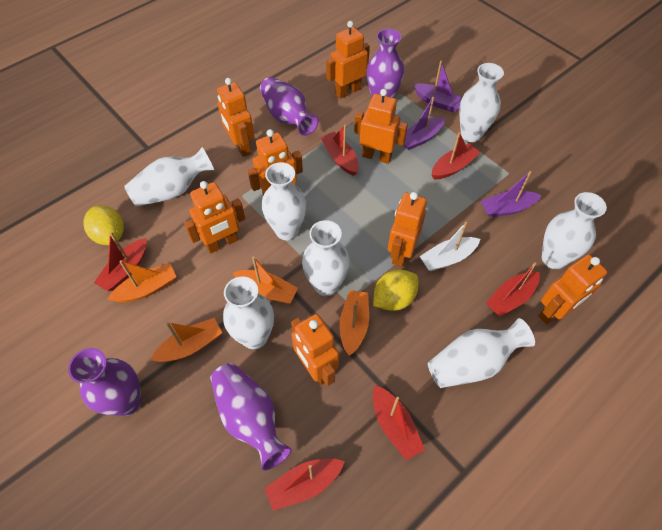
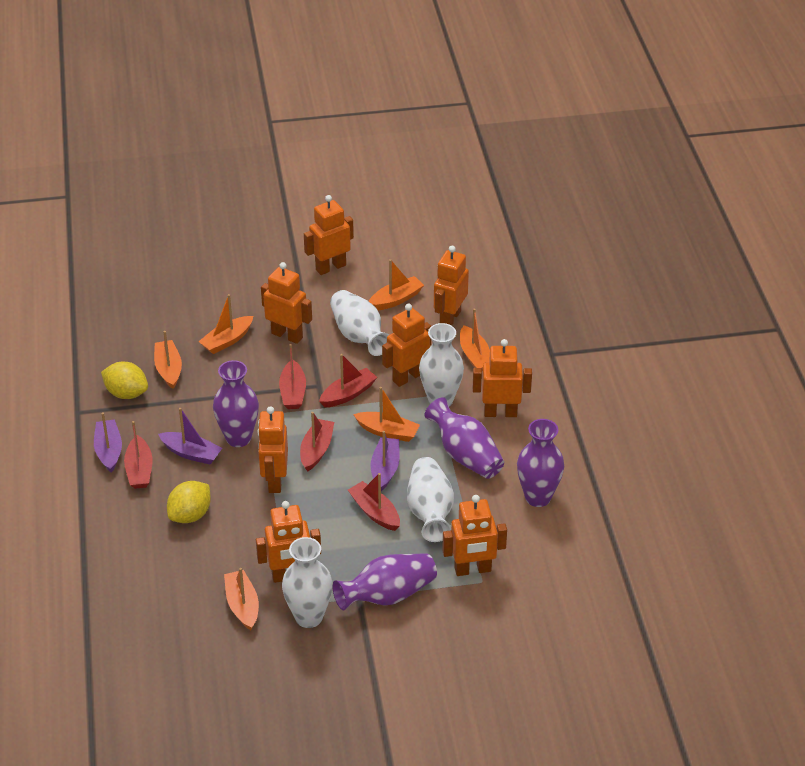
orange boat: 4 -> 6
red boat: 6 -> 5
white boat: 1 -> 0
white vase: 7 -> 4

